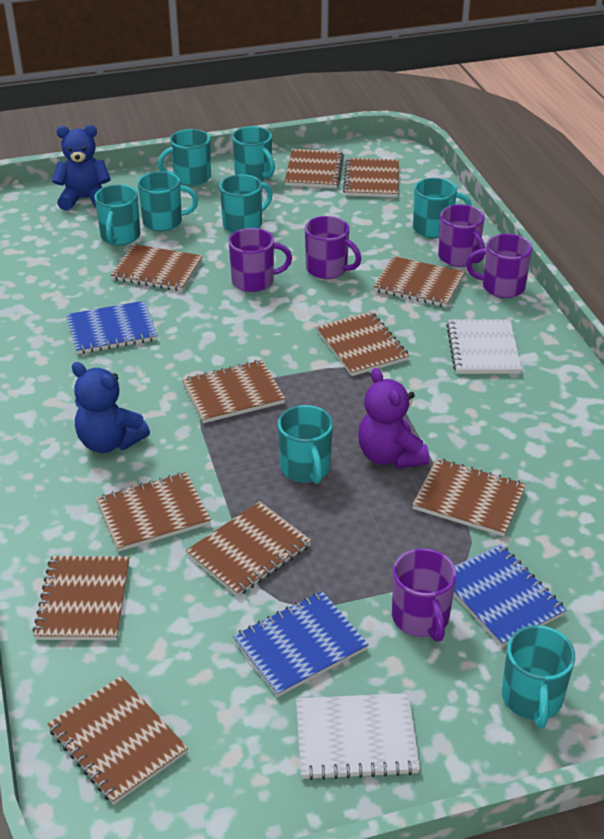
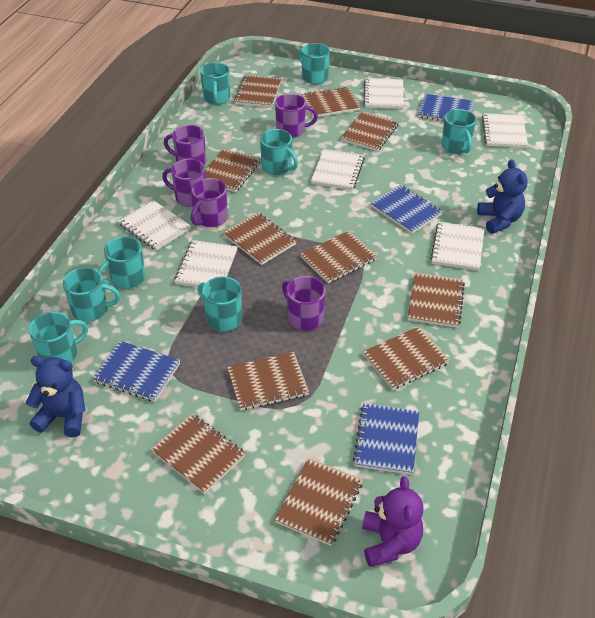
blue notebook: 3 -> 4
white notebook: 2 -> 6

